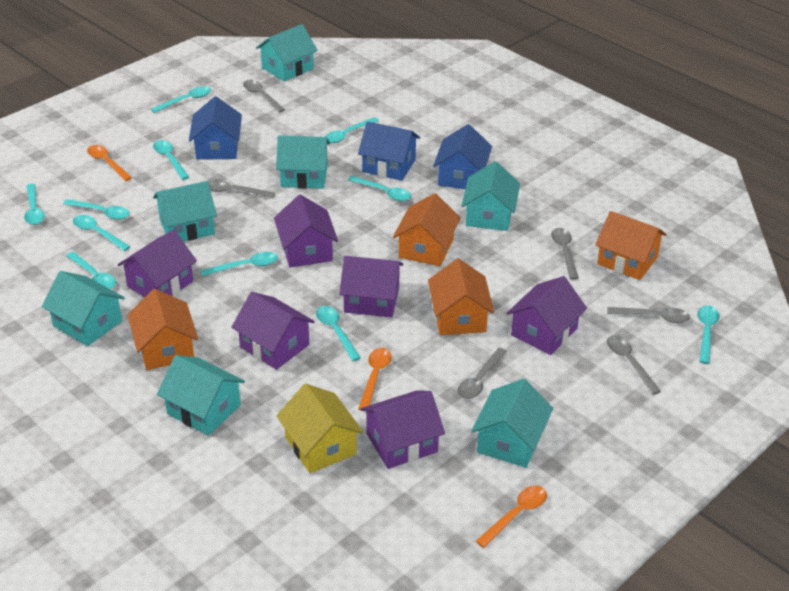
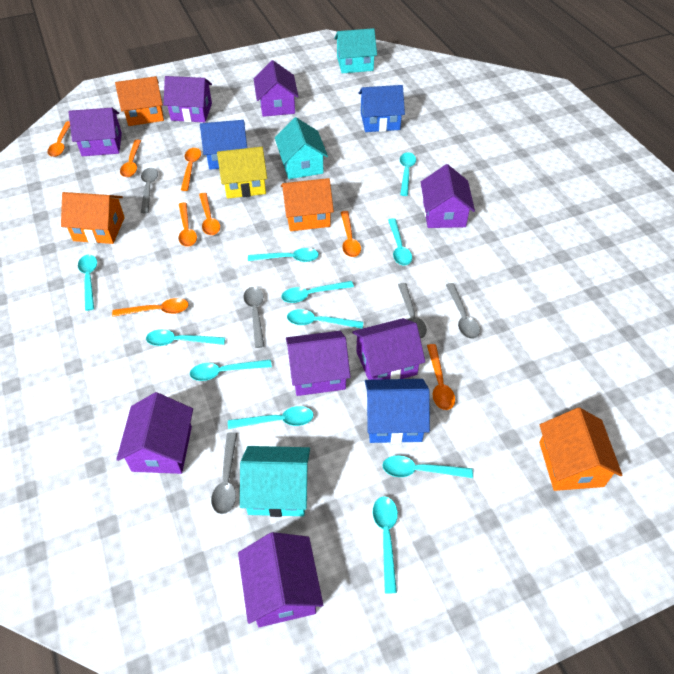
grey spoon: 6 -> 5
orange spoon: 3 -> 8
purple house: 6 -> 8
turquoise house: 7 -> 3

